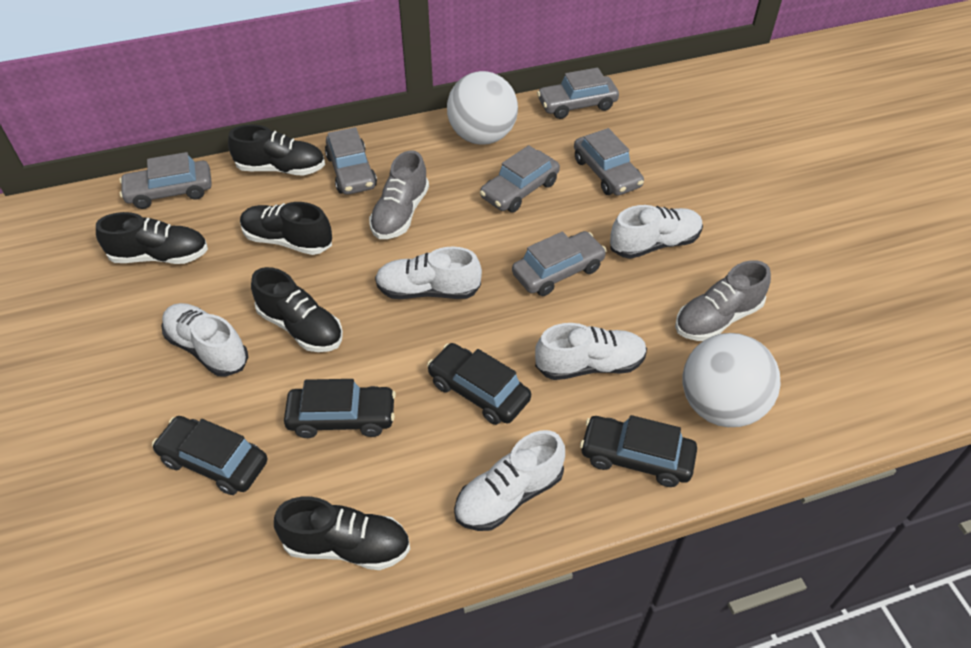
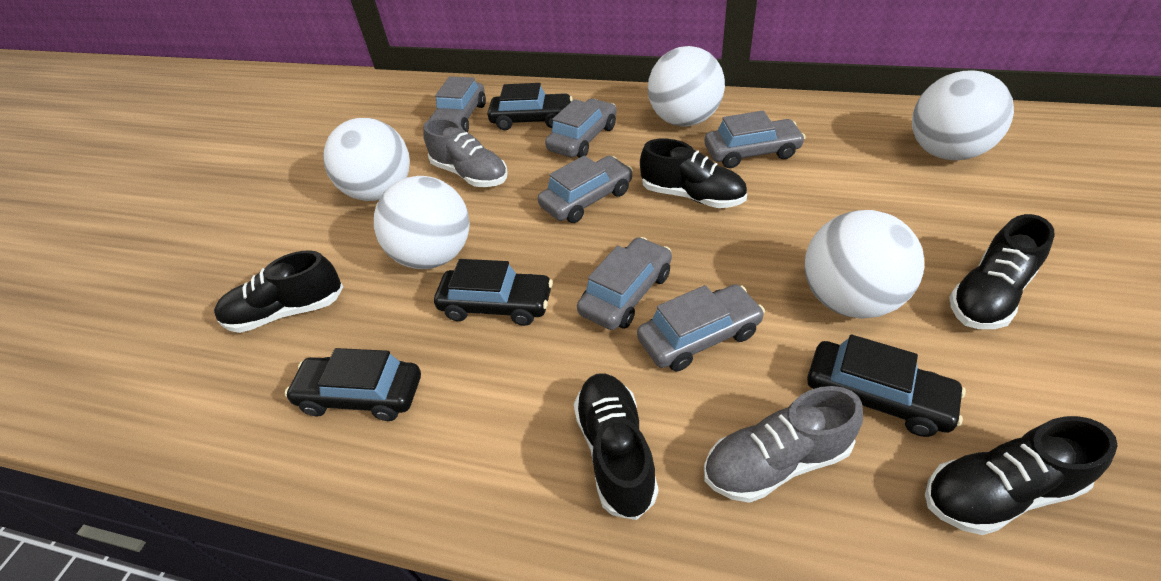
white ball: 2 -> 5
white shoe: 5 -> 0

